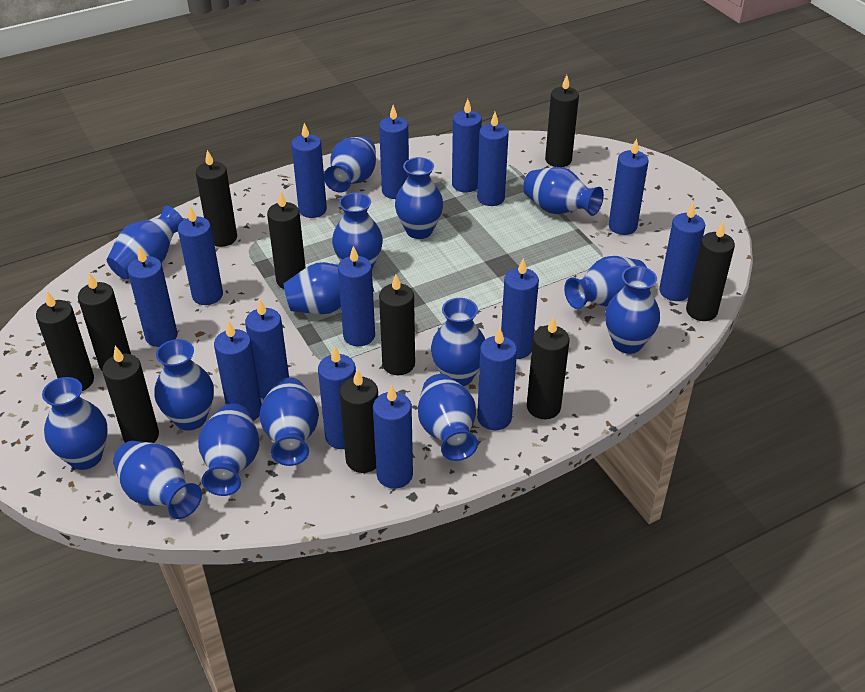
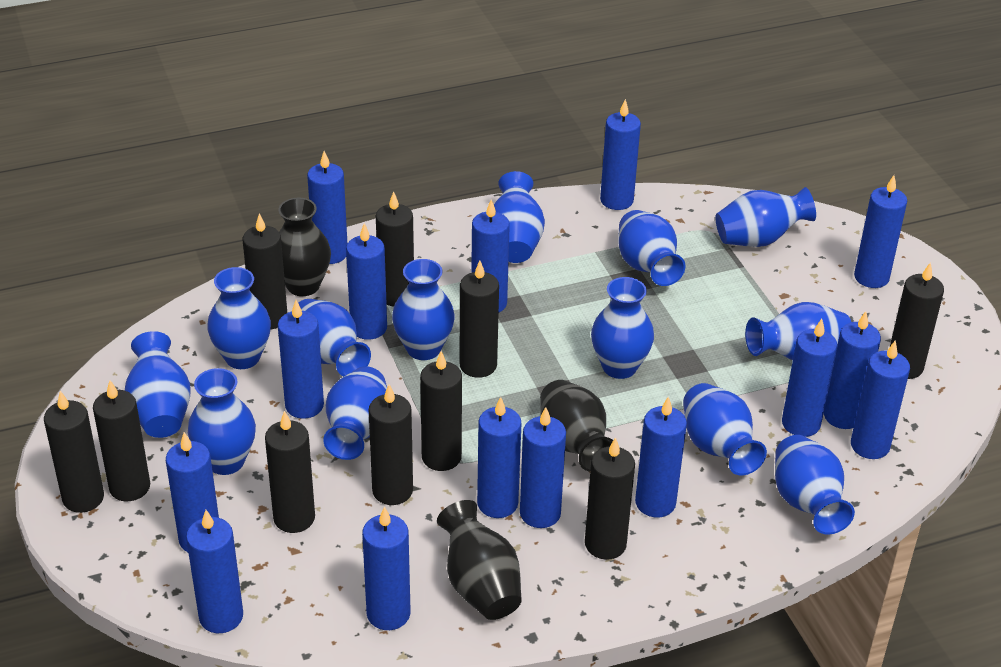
black vase: 0 -> 3
blue vase: 15 -> 13

